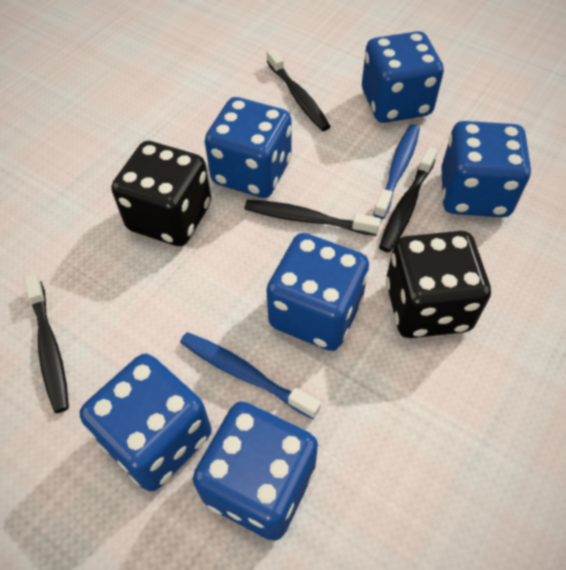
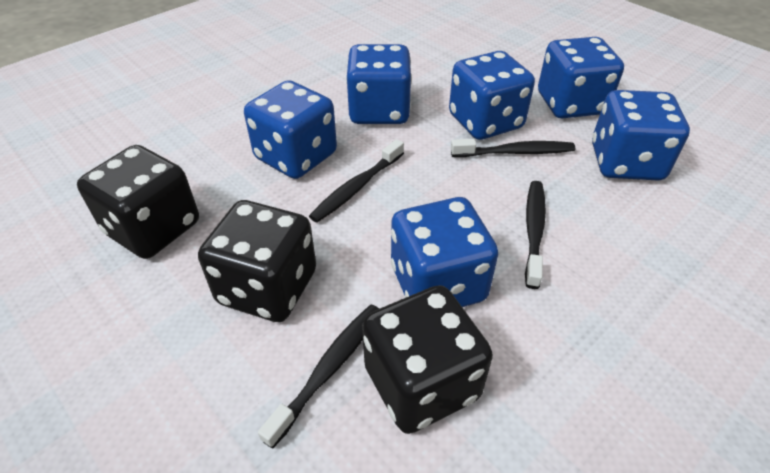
black dice: 2 -> 3
blue toothbrush: 2 -> 0

